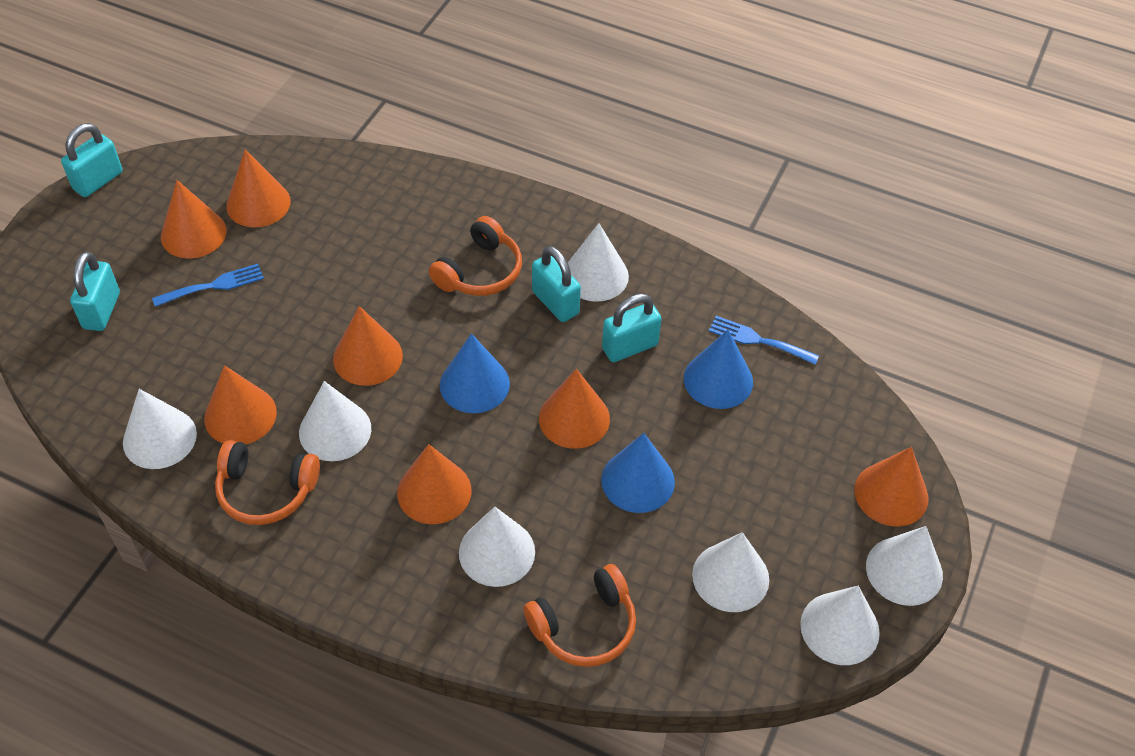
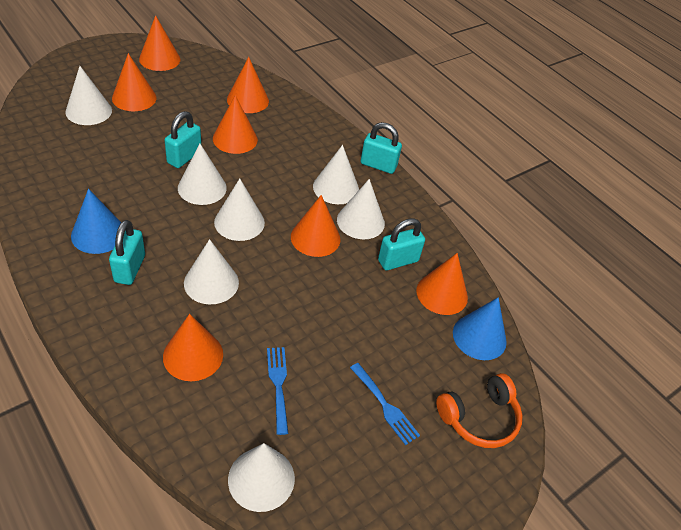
blue cone: 3 -> 2
orange headphones: 3 -> 1

